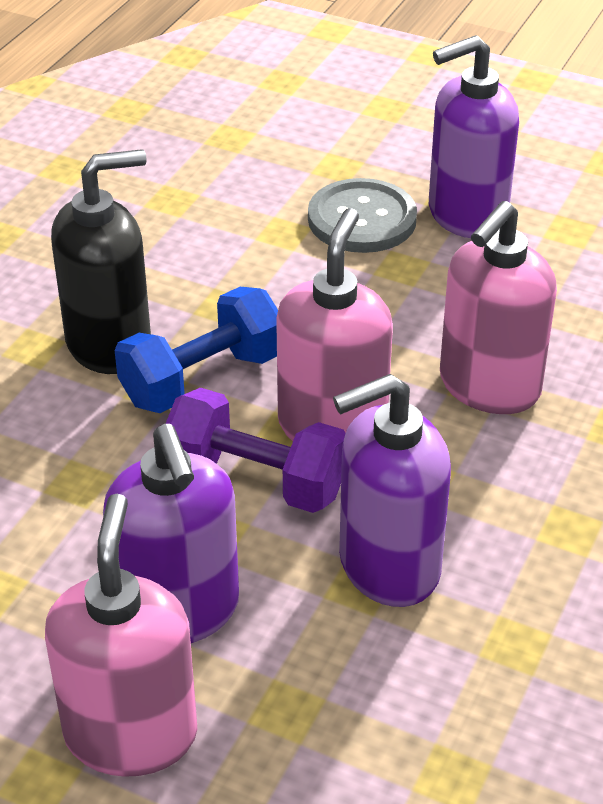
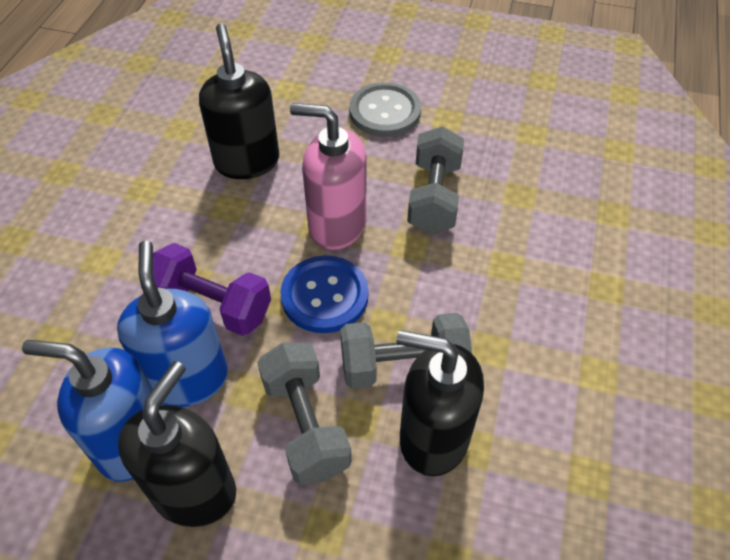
black soap dispenser: 1 -> 3
blue button: 0 -> 1
blue dumbbell: 1 -> 0
blue soap dispenser: 0 -> 2
grey dumbbell: 0 -> 3
pink soap dispenser: 3 -> 1
purple soap dispenser: 3 -> 0

